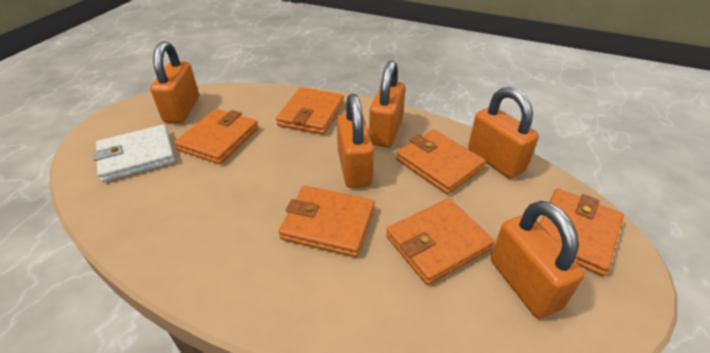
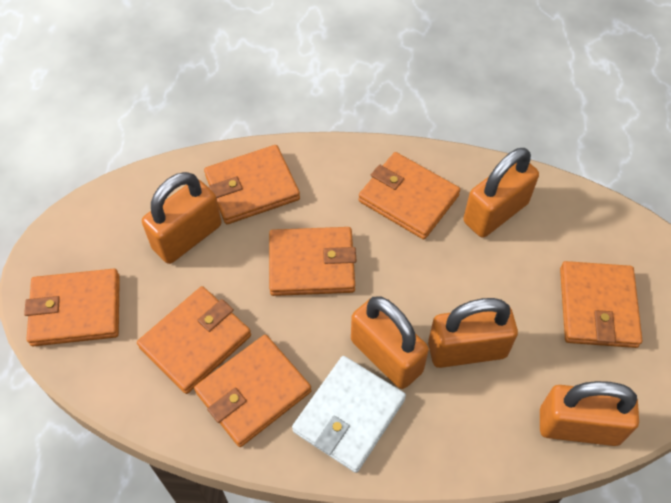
orange wallet: 6 -> 7

